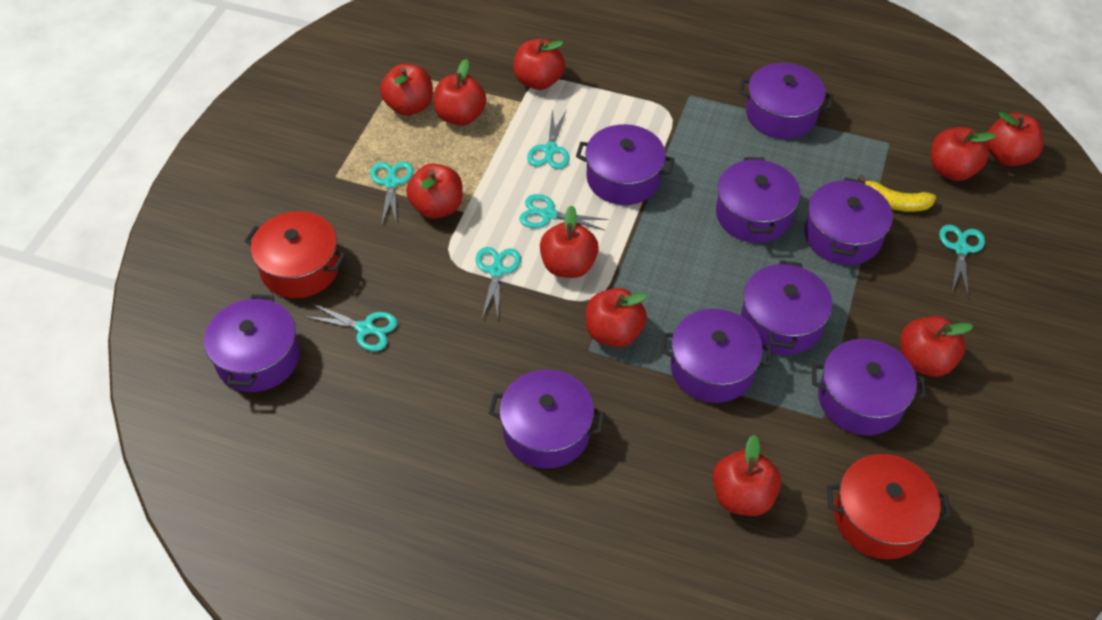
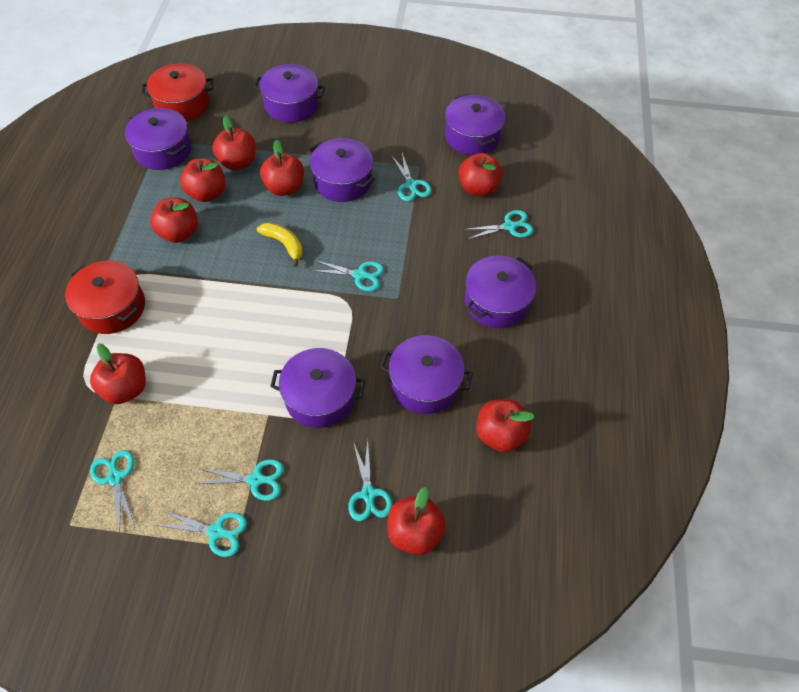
purple pot: 9 -> 7
red apple: 10 -> 8
turquoise scissors: 6 -> 7

